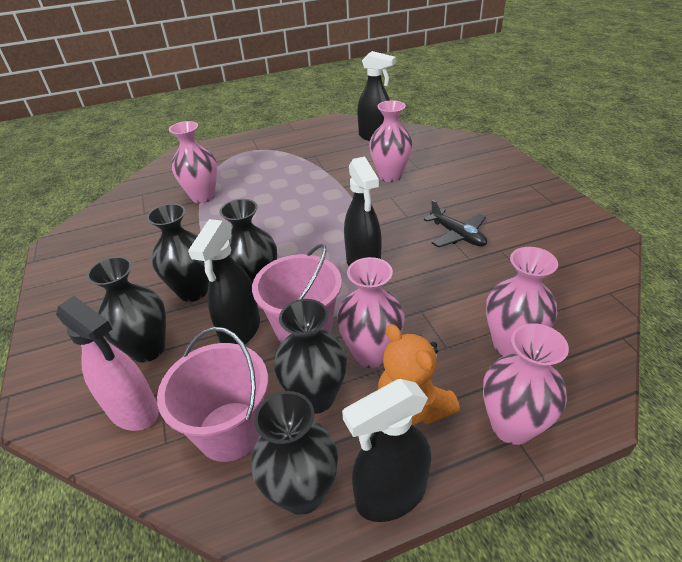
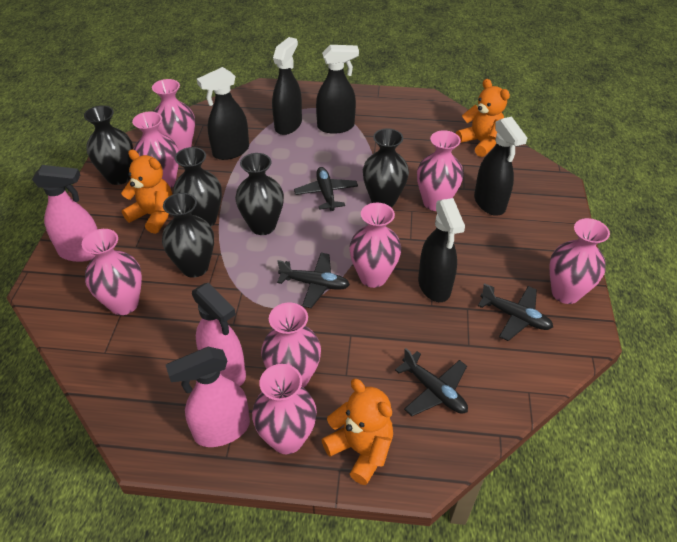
black plane: 1 -> 4
black spray bottle: 4 -> 5
orange teddy bear: 1 -> 3
pink bucket: 2 -> 0
pink spray bottle: 1 -> 3
pink vase: 5 -> 8

